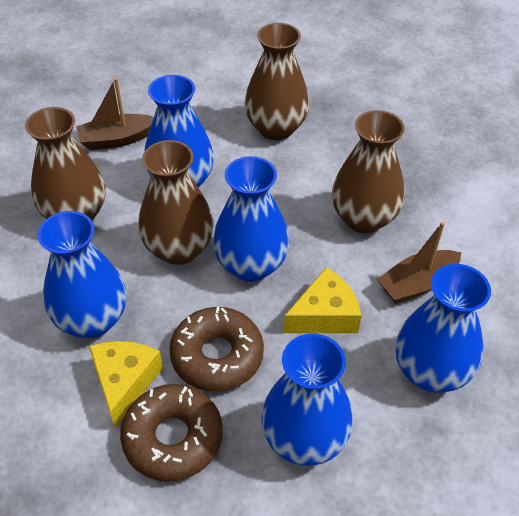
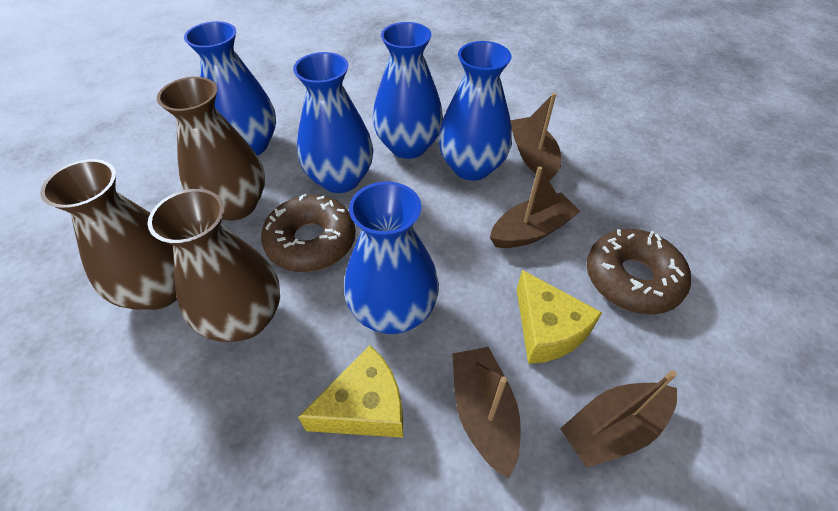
brown boat: 2 -> 4
brown vase: 4 -> 3

